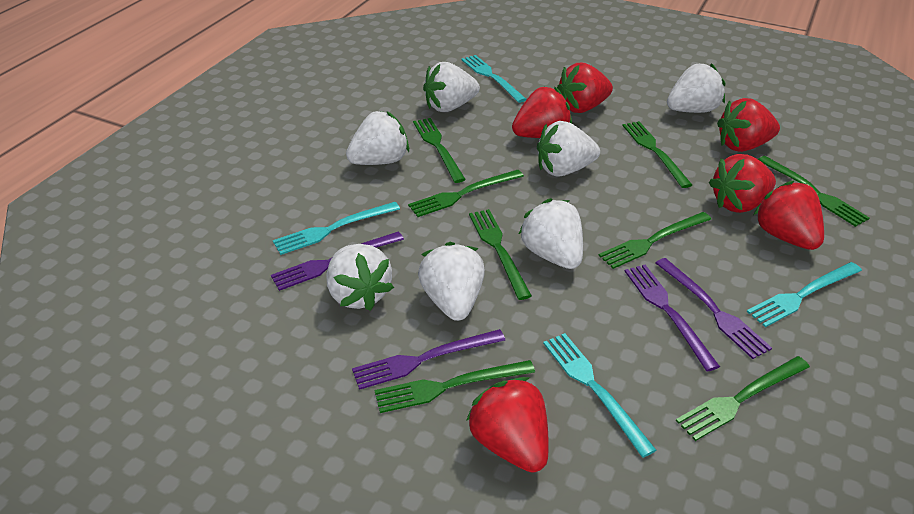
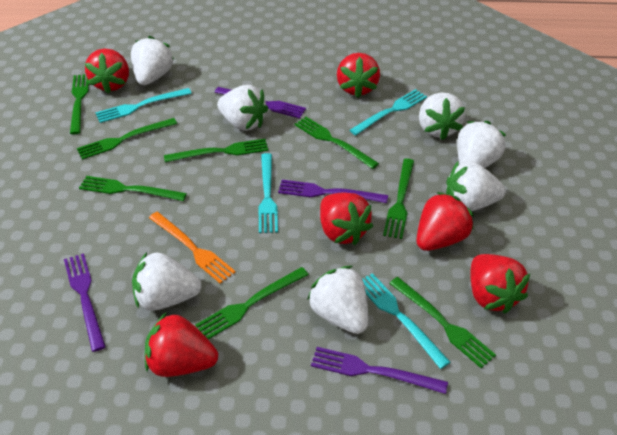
orange fork: 0 -> 1

